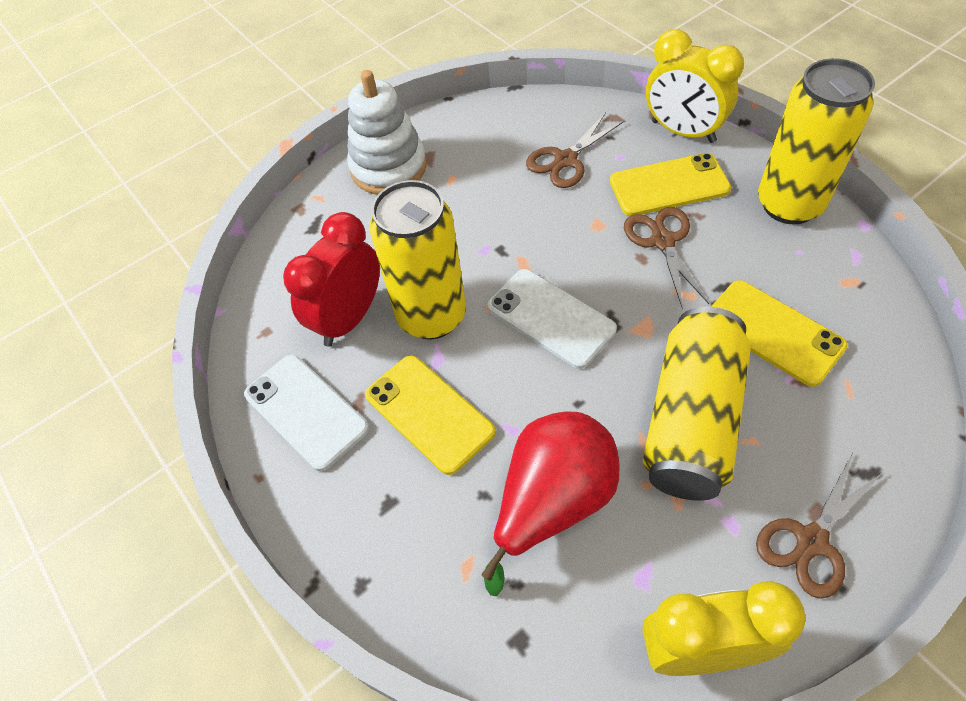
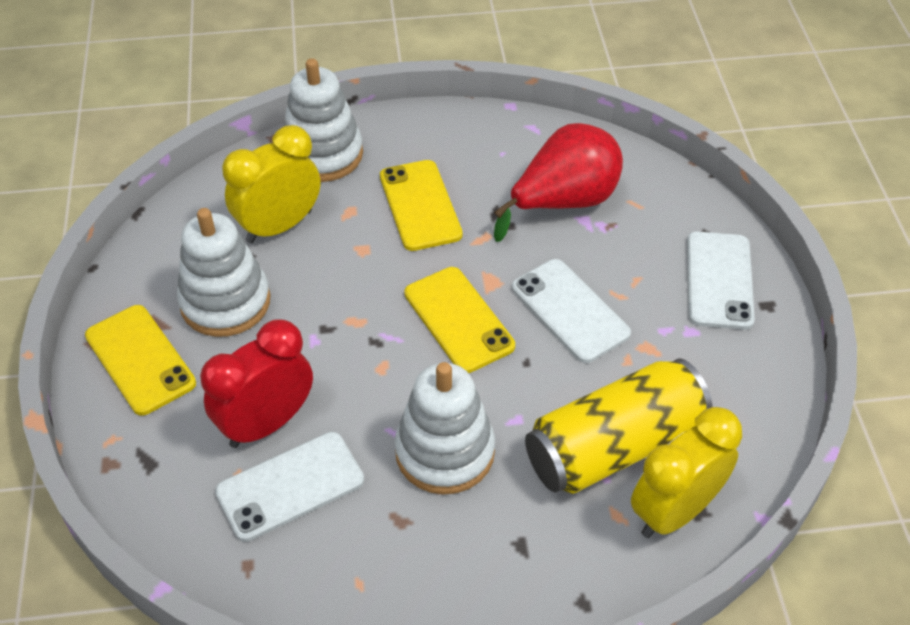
brown scissors: 3 -> 0
white phone: 2 -> 3
white stacking toy: 1 -> 3
yellow can: 3 -> 1

